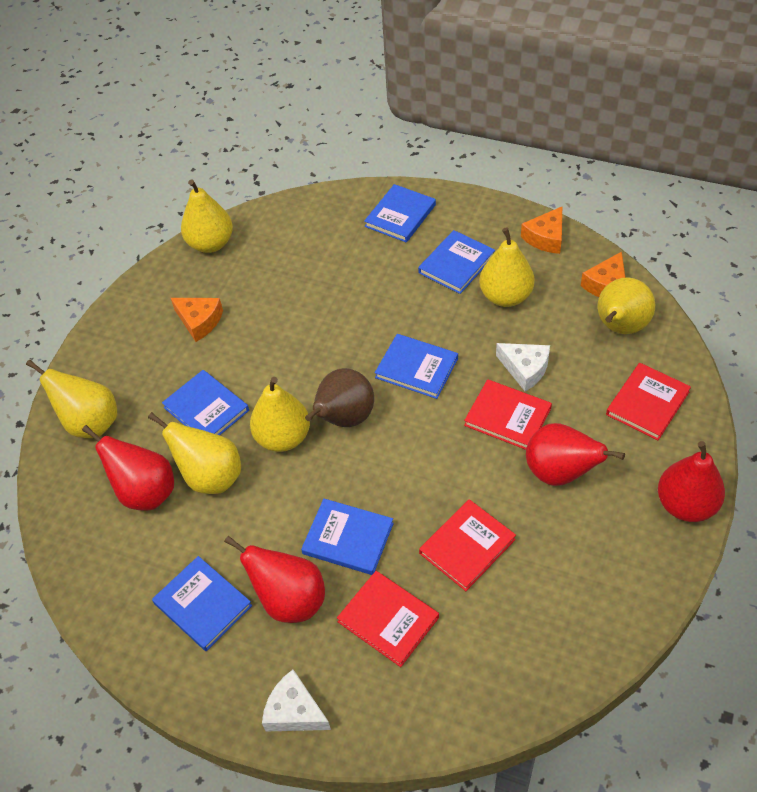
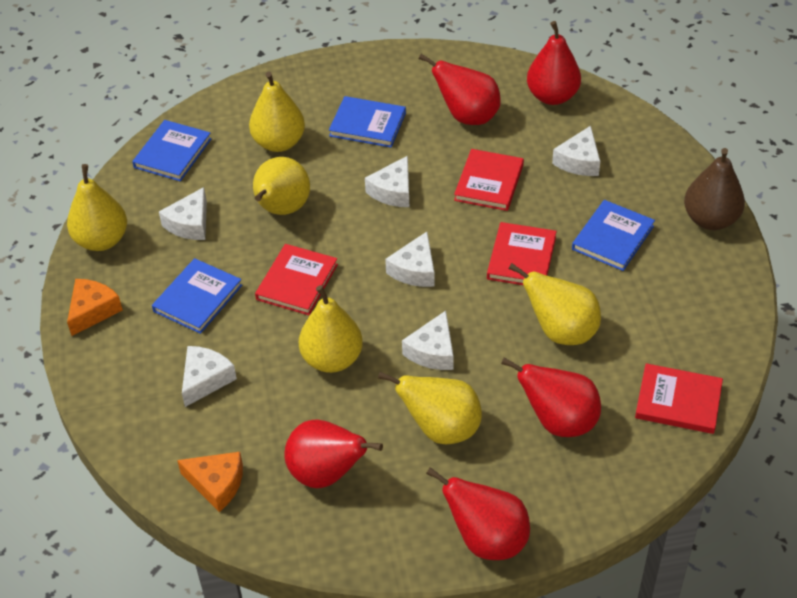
blue book: 6 -> 4
orange cheese: 3 -> 2
red pear: 4 -> 5
white cheese: 2 -> 6

